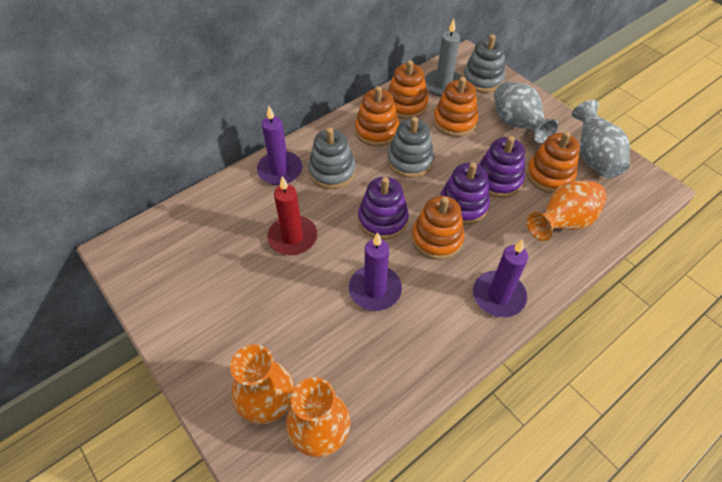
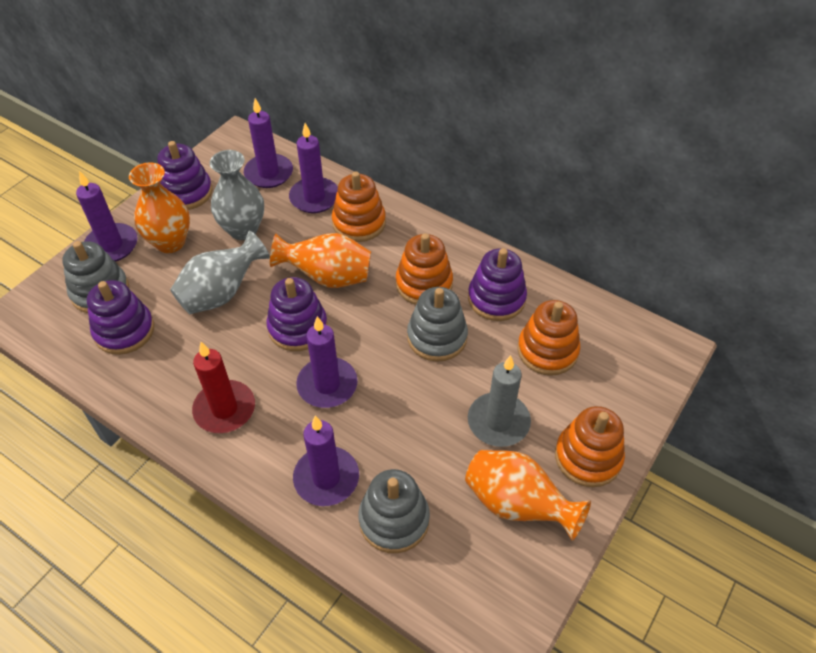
orange stacking toy: 5 -> 4
purple candle: 3 -> 5
purple stacking toy: 3 -> 4

